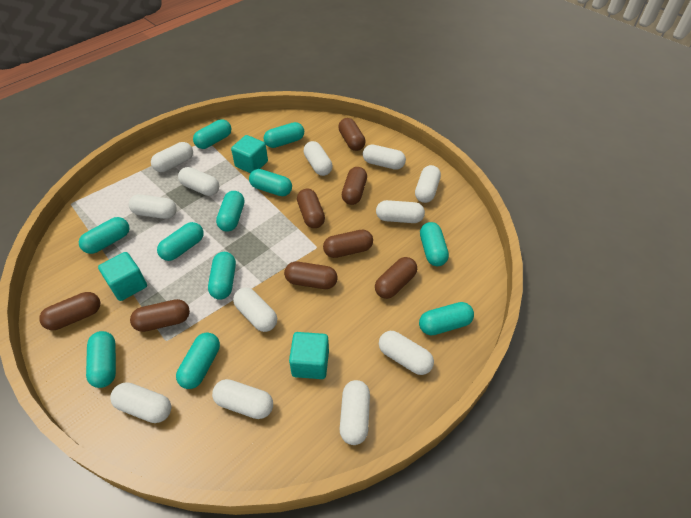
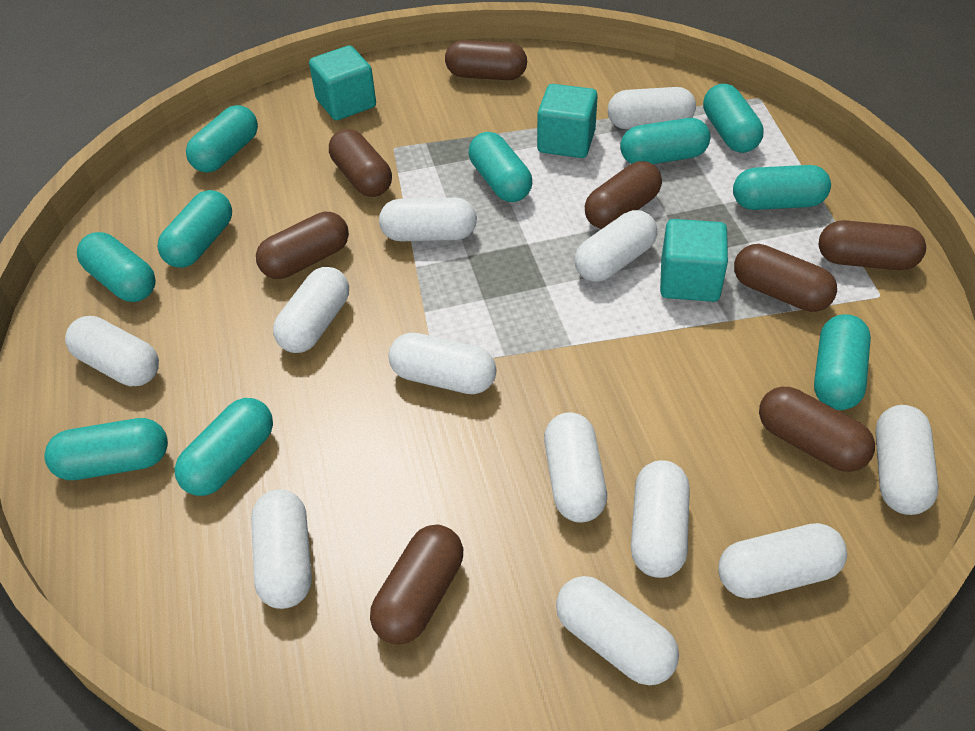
turquoise capsule: 11 -> 10

